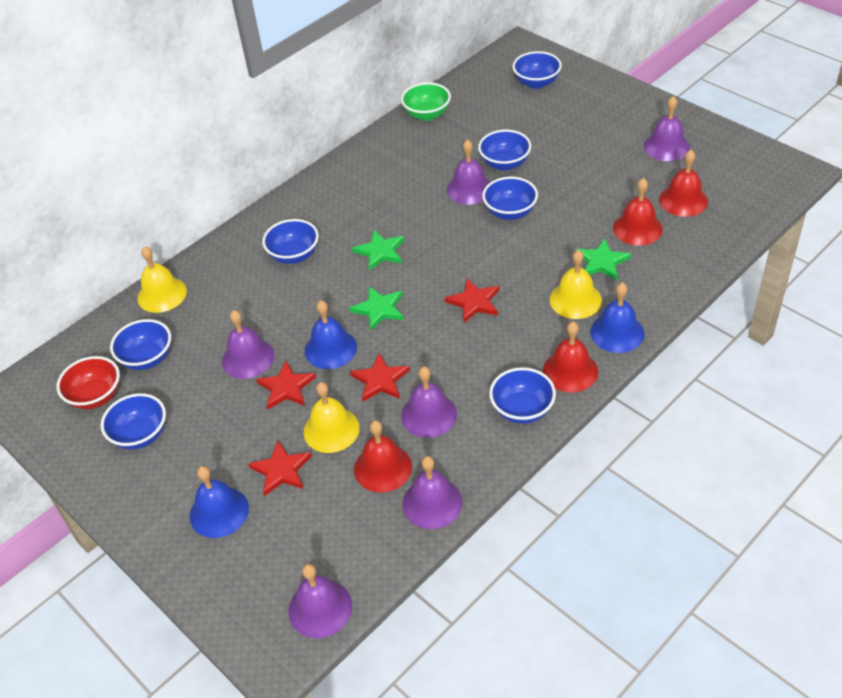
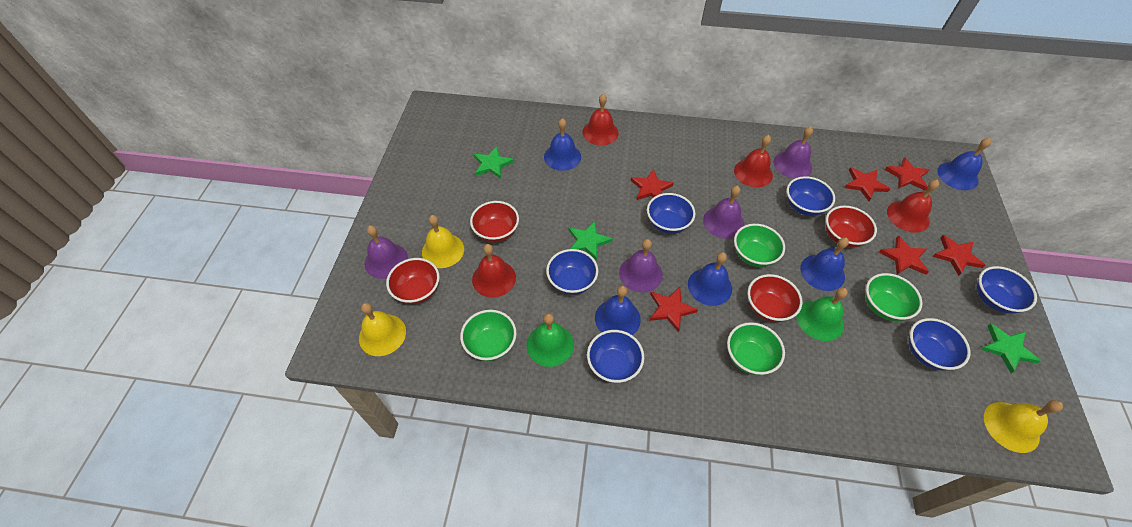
blue bell: 3 -> 5
blue bowl: 7 -> 6
green bell: 0 -> 2
green bowl: 1 -> 4
purple bell: 6 -> 4
red bowl: 1 -> 4
red star: 4 -> 6

